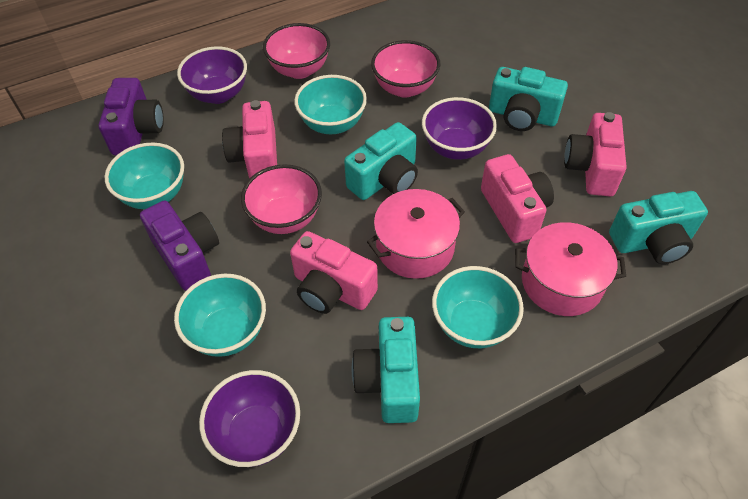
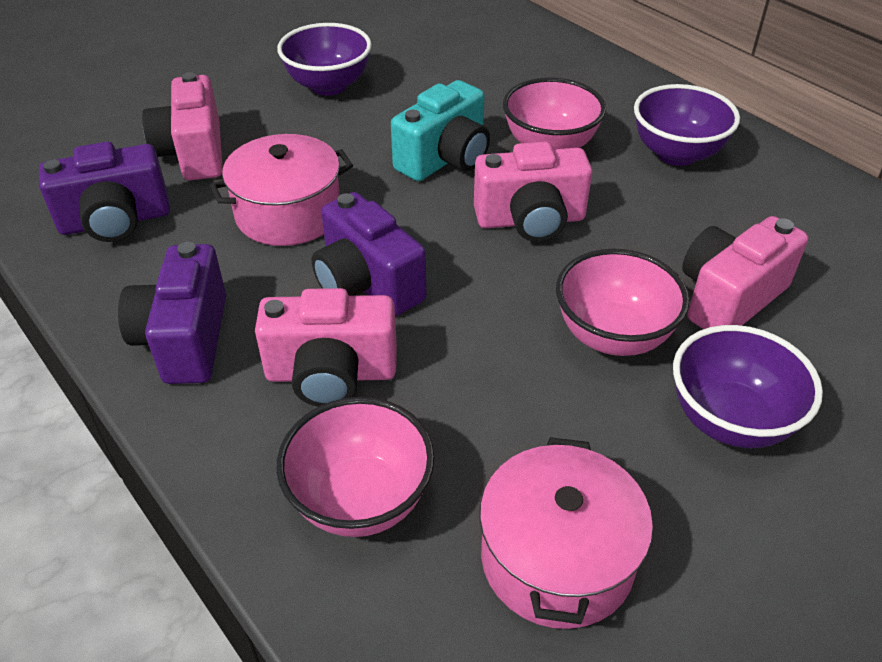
purple camera: 2 -> 3
turquoise bowl: 4 -> 0
turquoise camera: 4 -> 1

